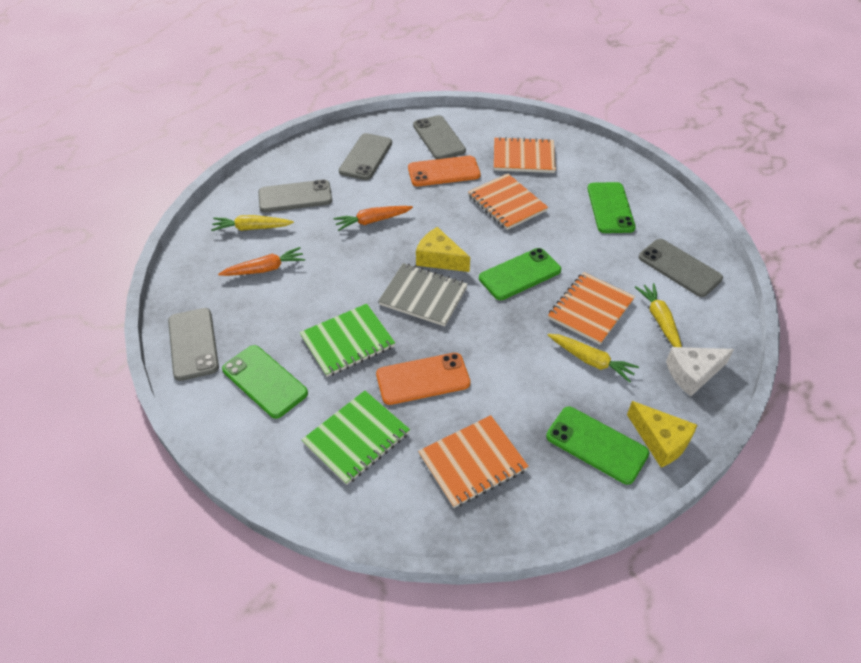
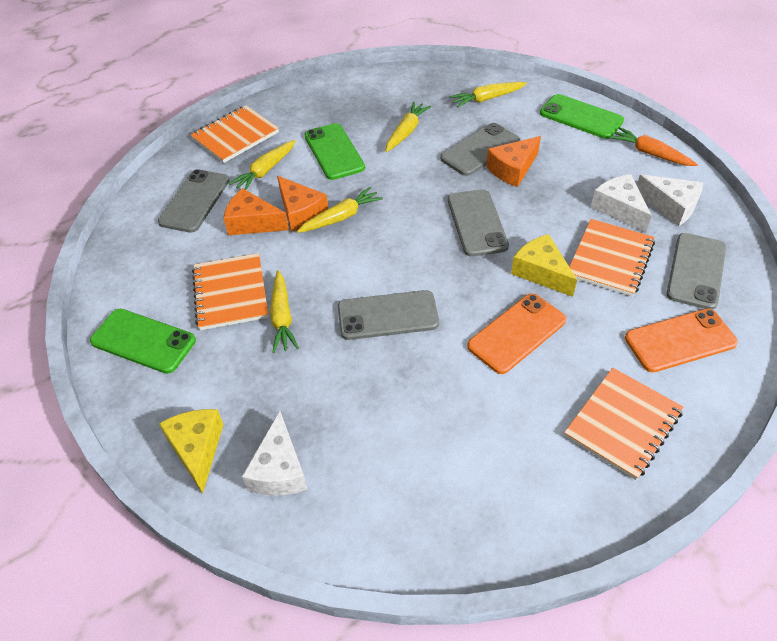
green notebook: 2 -> 0
green phone: 4 -> 3
grey notebook: 1 -> 0
orange carrot: 2 -> 1
orange cheese: 0 -> 3
white cheese: 1 -> 3
yellow carrot: 3 -> 5

